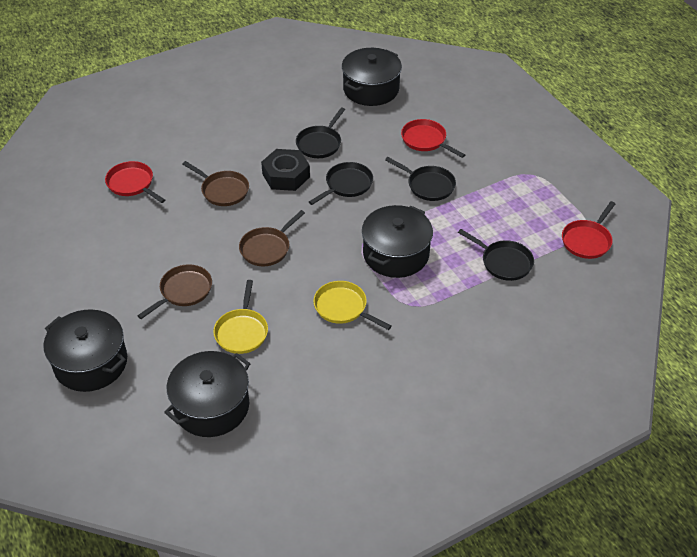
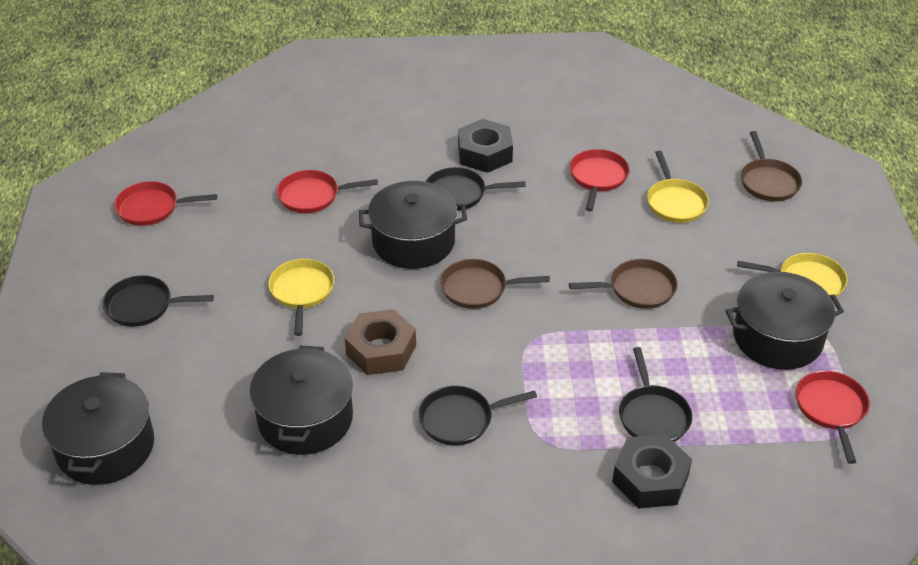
black nut: 1 -> 2
brown nut: 0 -> 1
red pan: 3 -> 4
yellow pan: 2 -> 3

